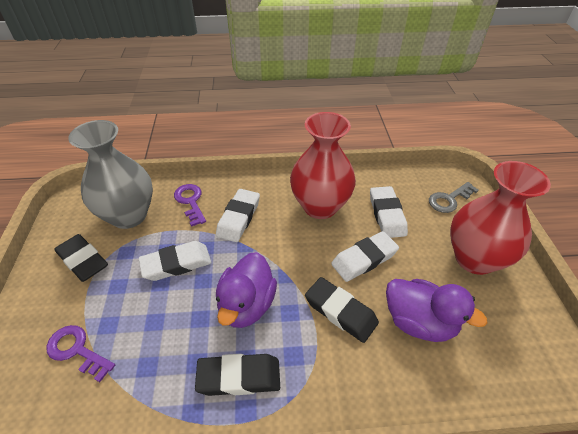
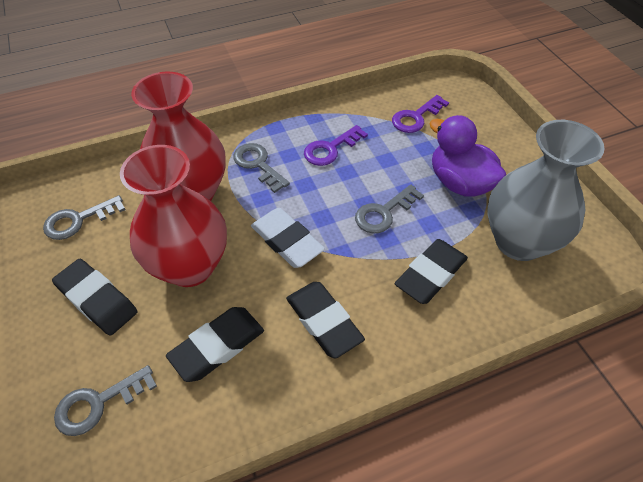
black eraser: 3 -> 4
grey key: 1 -> 4
purple duck: 2 -> 1
white eraser: 4 -> 1

